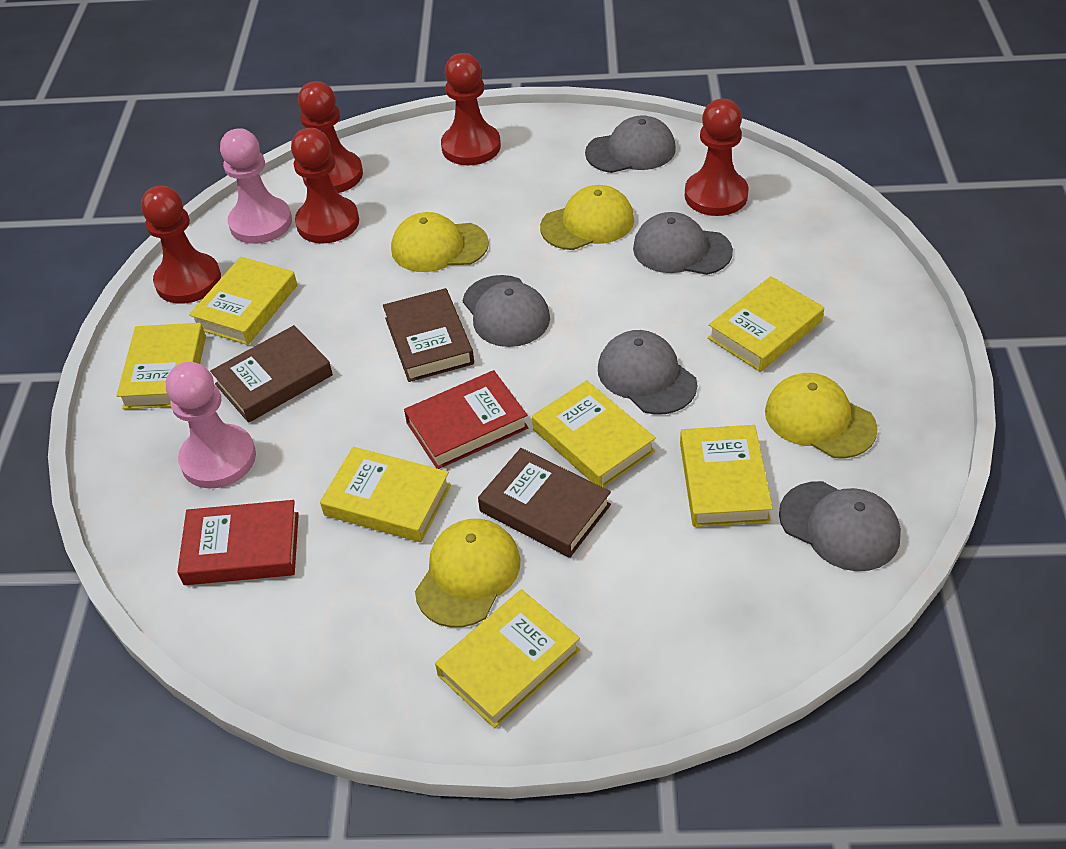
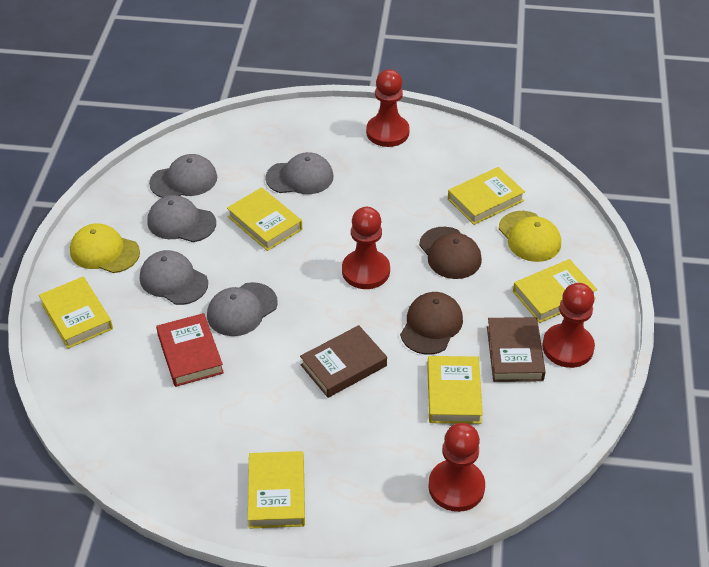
brown book: 3 -> 2
brown cap: 0 -> 2
pink pawn: 2 -> 0
red book: 2 -> 1
red pawn: 5 -> 4
yellow book: 7 -> 6
yellow cap: 4 -> 2

